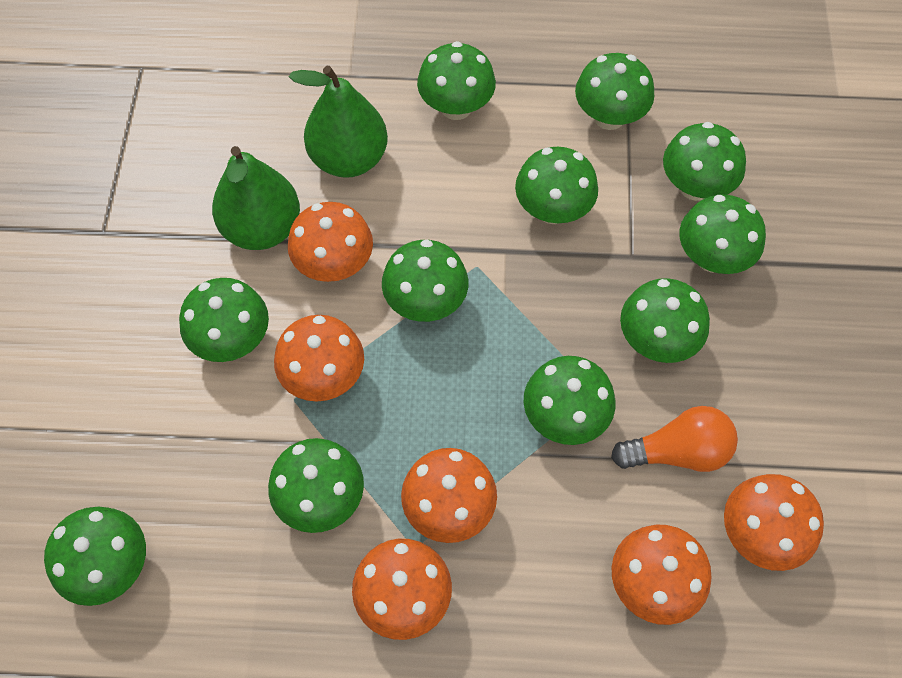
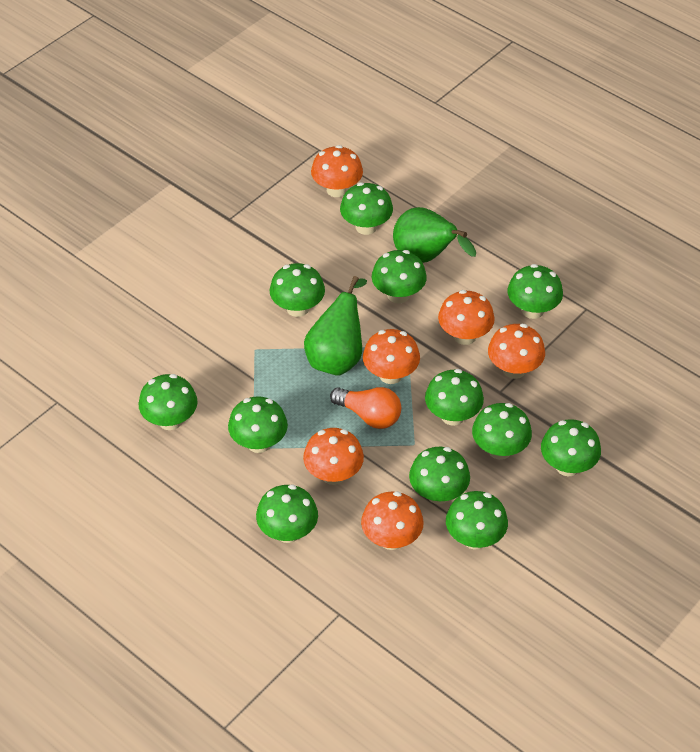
green mushroom: 11 -> 12

